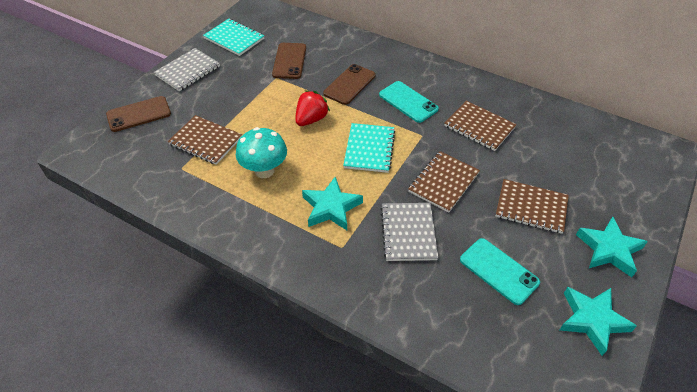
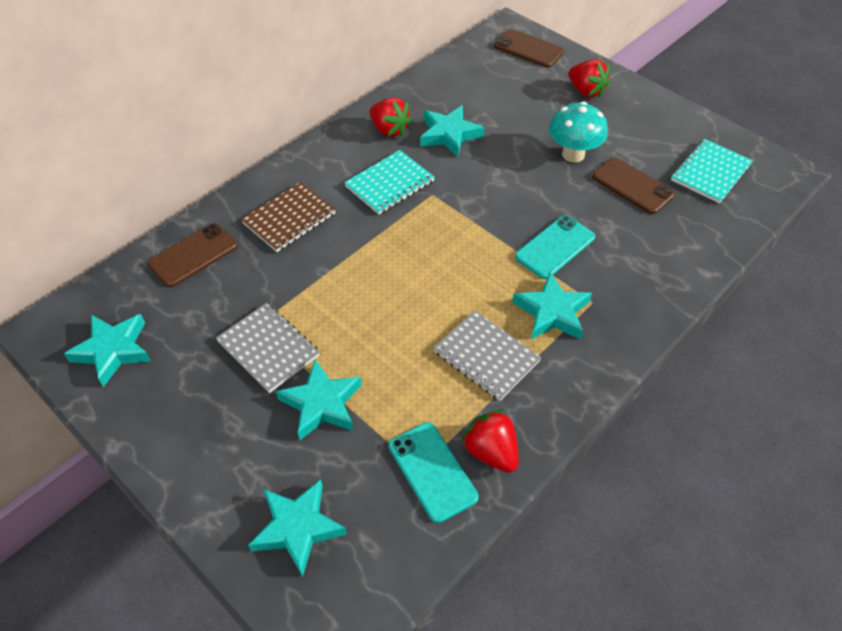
brown notebook: 4 -> 1
red strawberry: 1 -> 3
turquoise star: 3 -> 5

